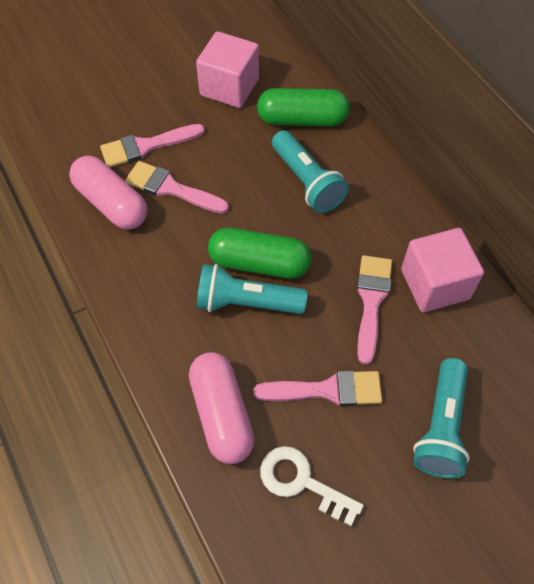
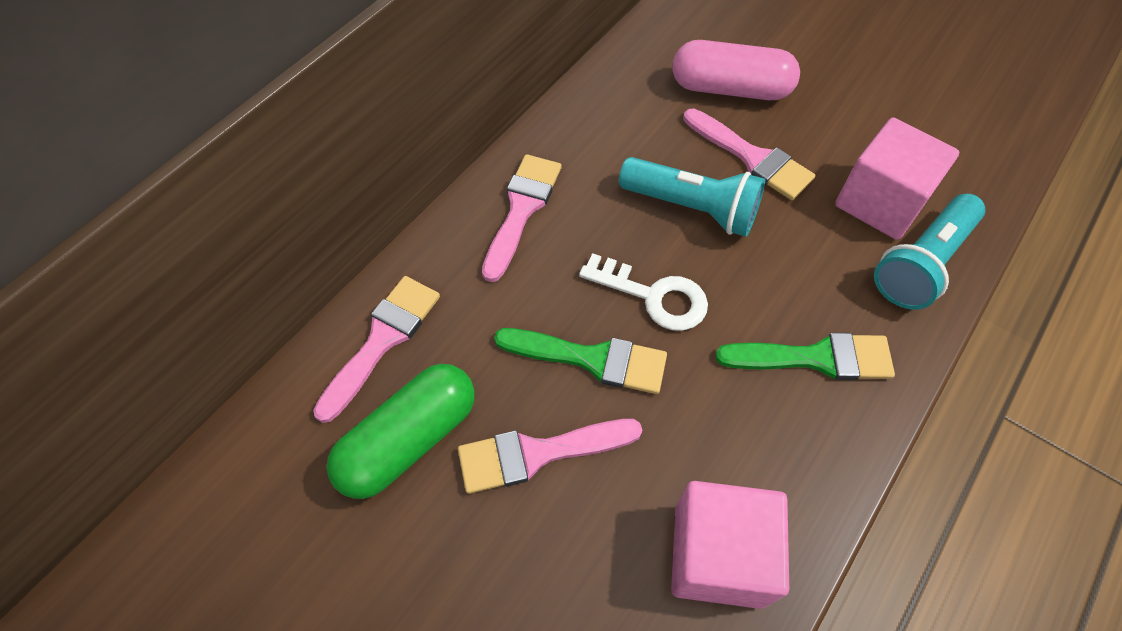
green brush: 0 -> 2
green capsule: 2 -> 1
pink capsule: 2 -> 1
turquoise flashlight: 3 -> 2

